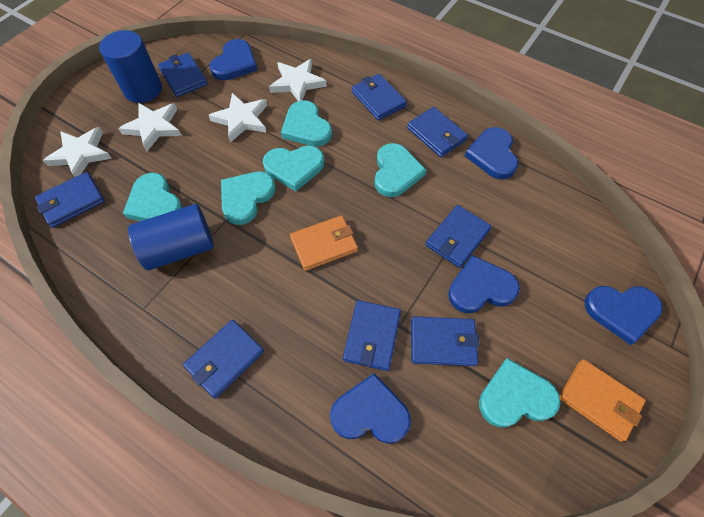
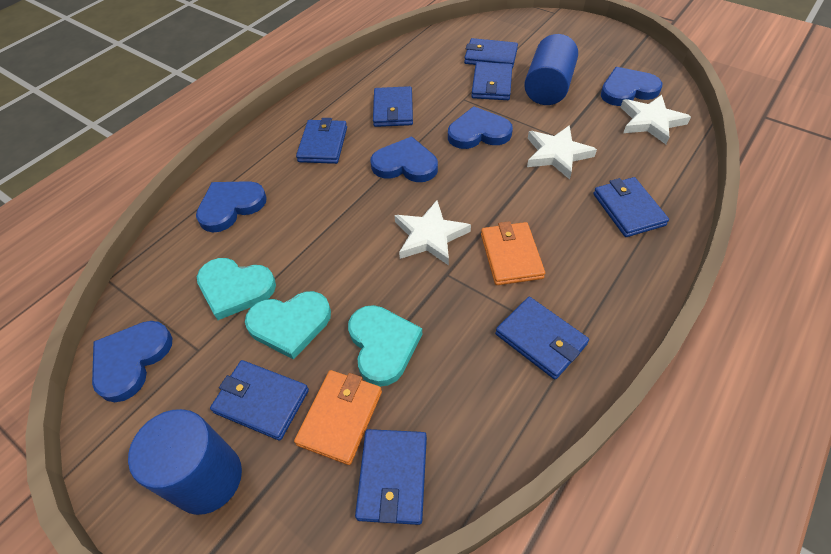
turquoise heart: 6 -> 3
white star: 4 -> 3

